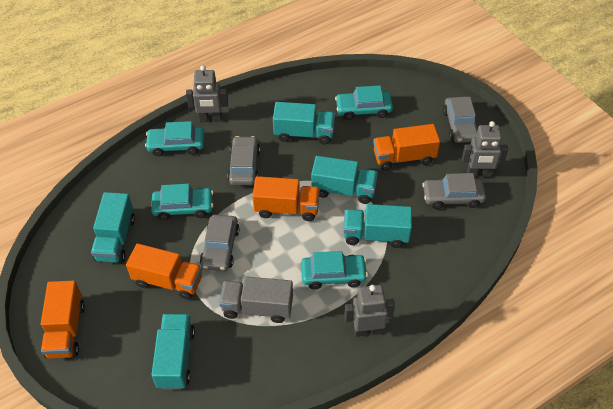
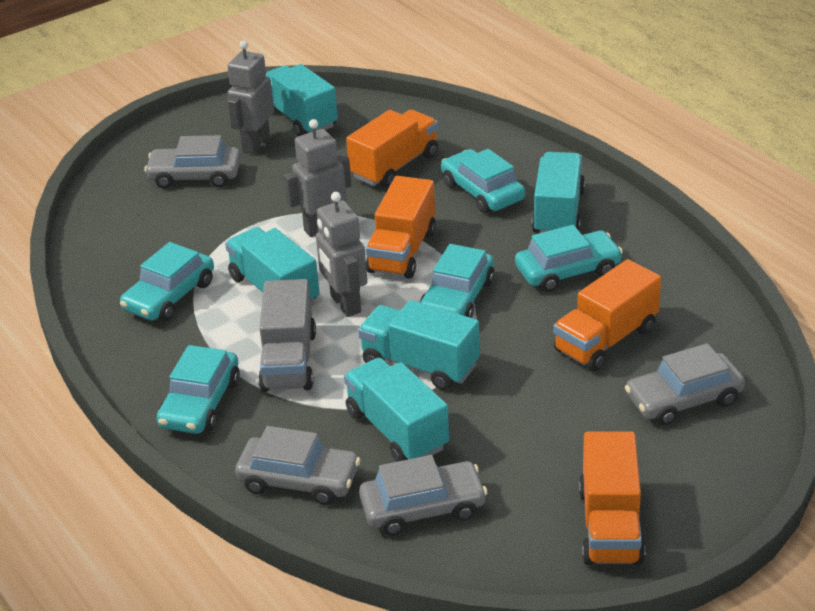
turquoise car: 4 -> 5

